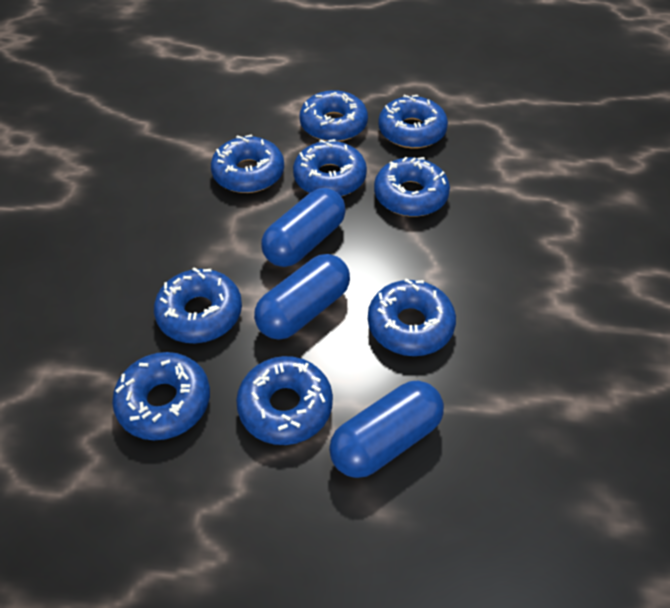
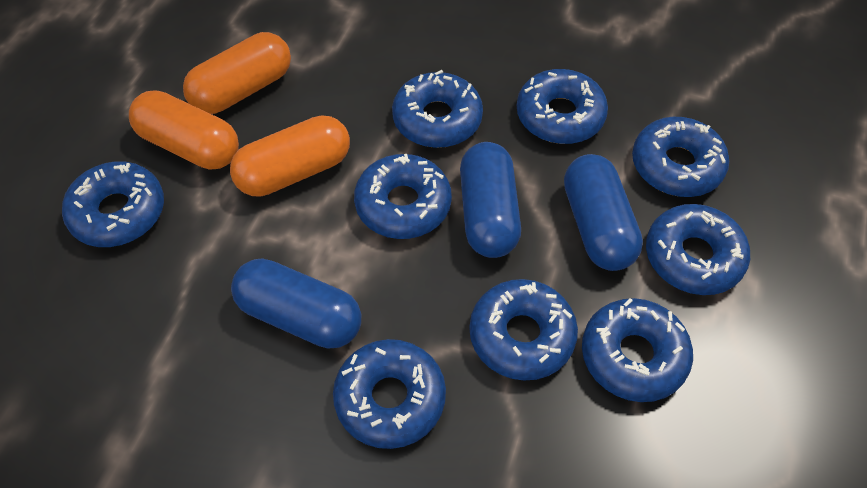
orange capsule: 0 -> 3

